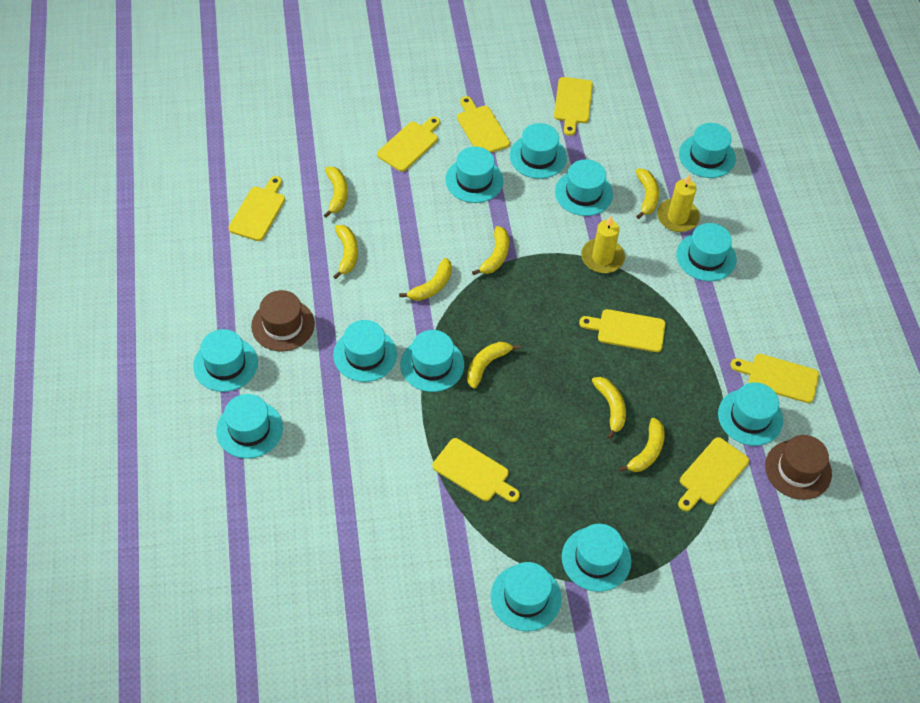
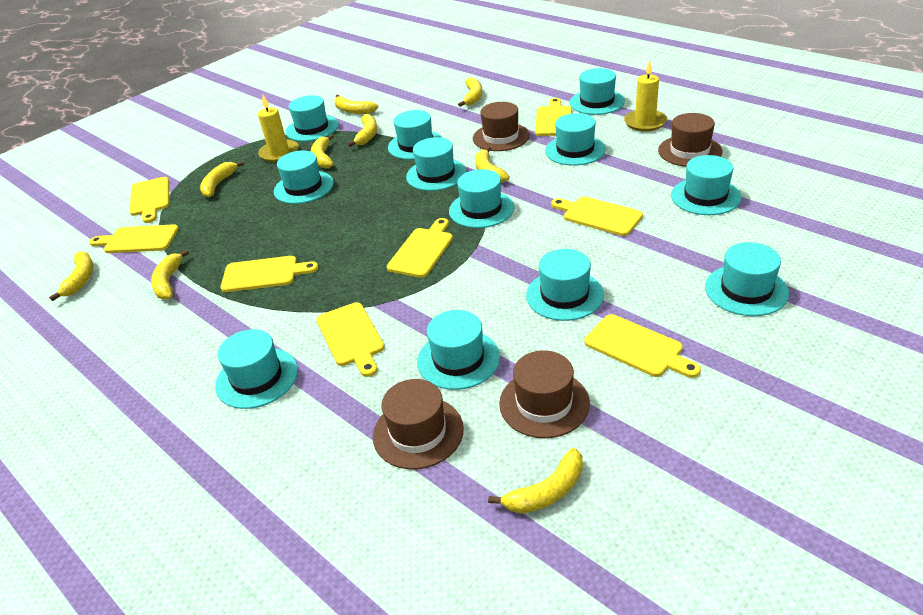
brown hat: 2 -> 4
yellow banana: 8 -> 9

